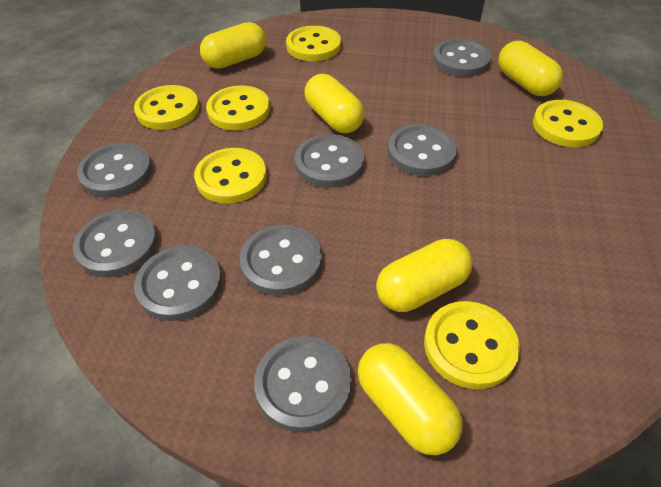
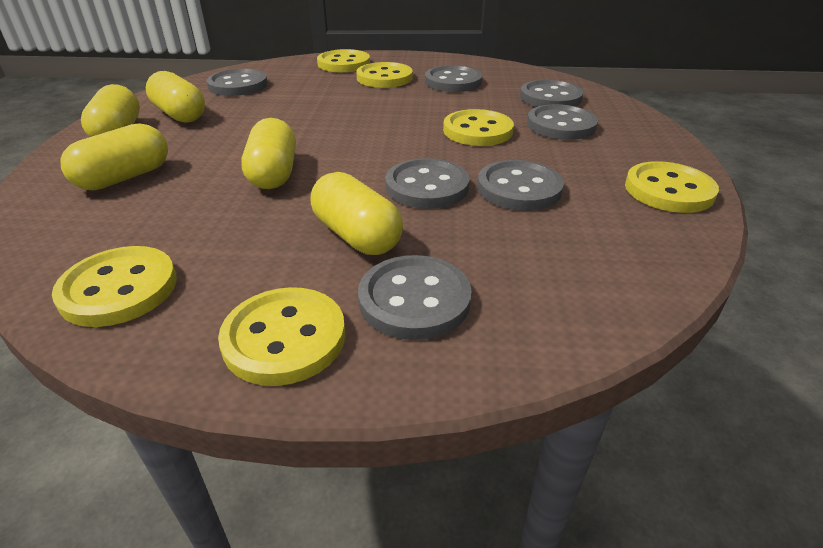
grey button: 8 -> 7

